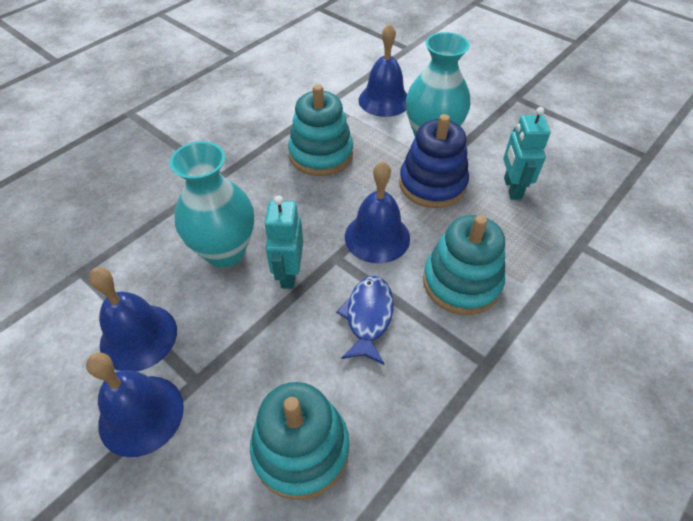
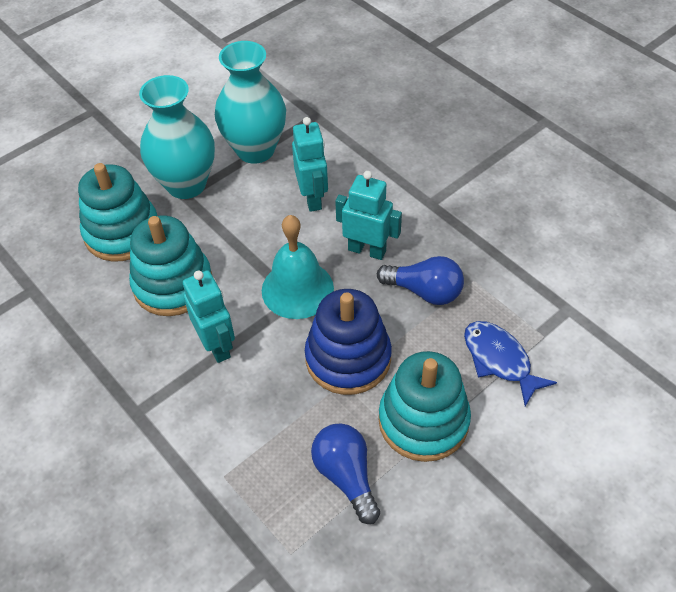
blue bell: 4 -> 0
blue light bulb: 0 -> 2
turquoise bell: 0 -> 1
turquoise robot: 2 -> 3

